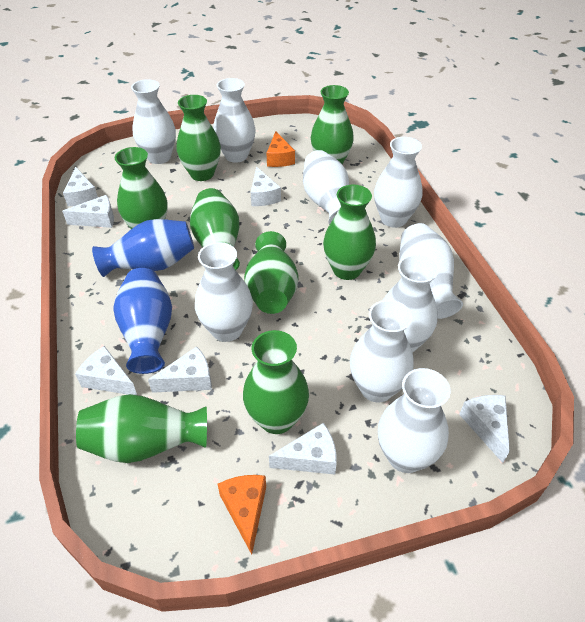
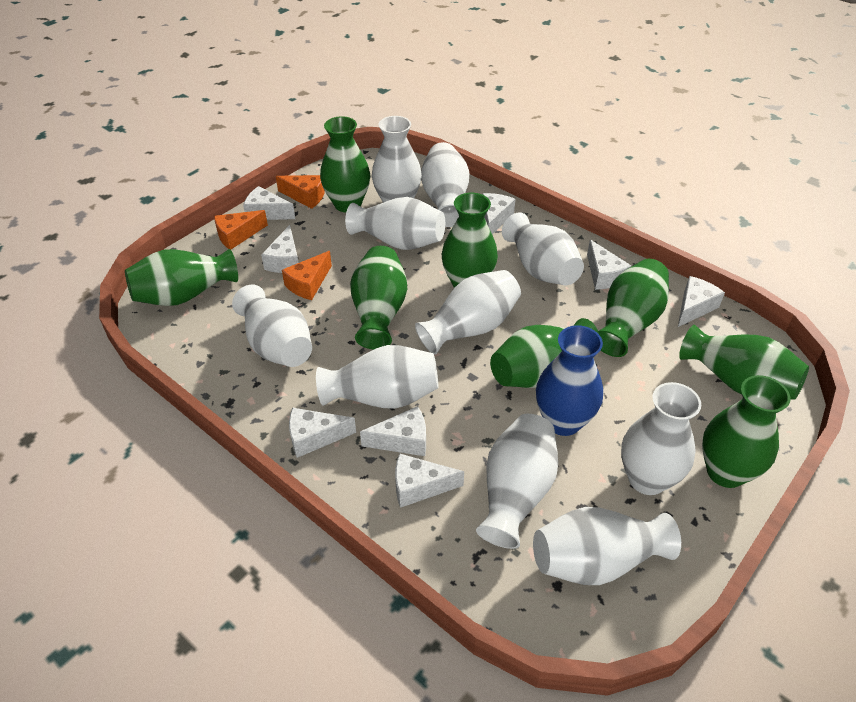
blue vase: 2 -> 1
orange cheese: 2 -> 3
white cheese: 7 -> 8
white vase: 9 -> 10

